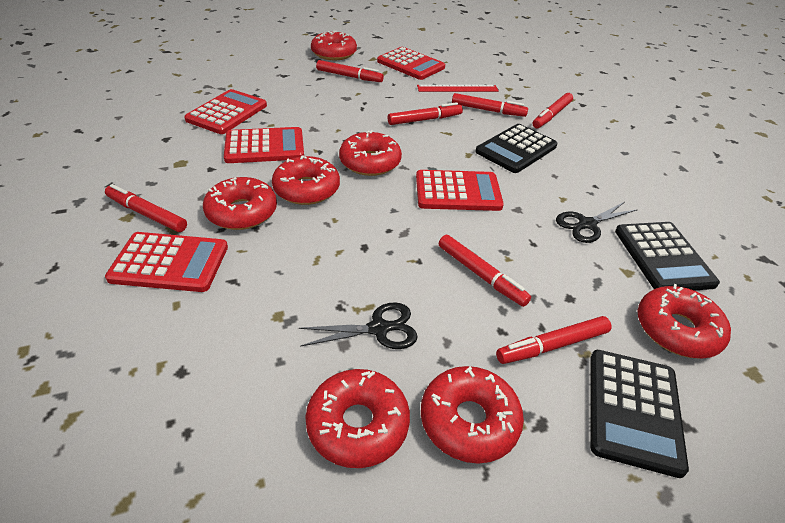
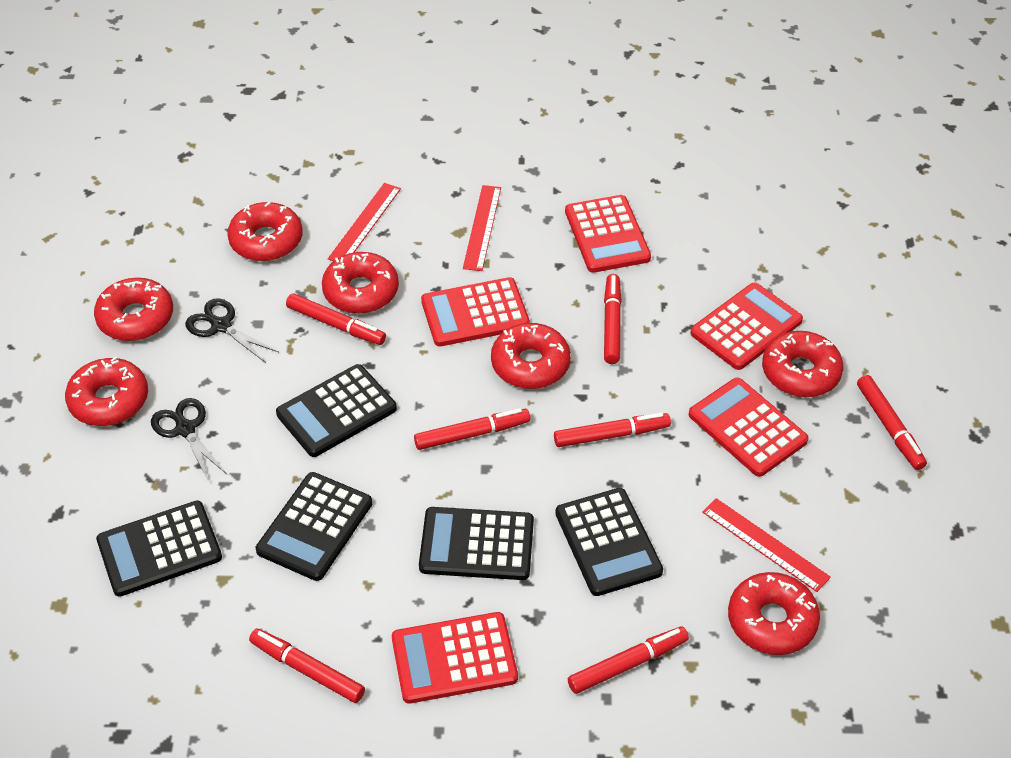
black calculator: 3 -> 5
red ruler: 1 -> 3

